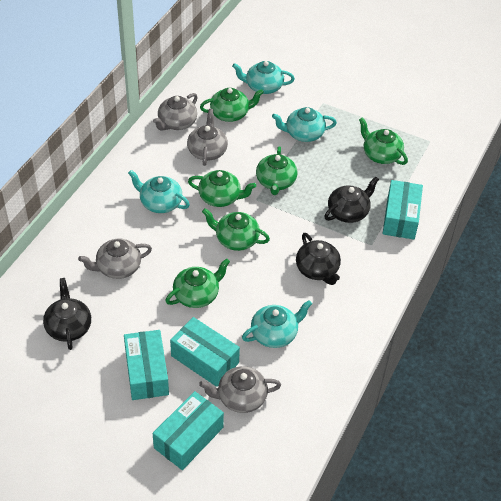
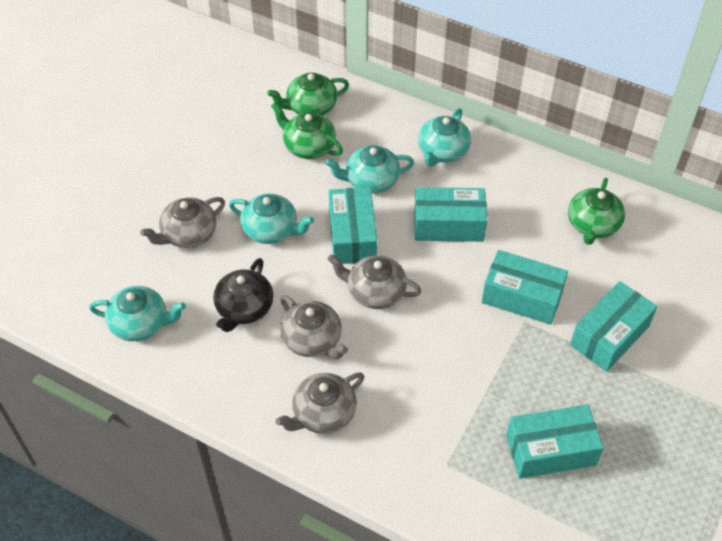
black teapot: 3 -> 1
green teapot: 6 -> 3
turquoise box: 4 -> 5

